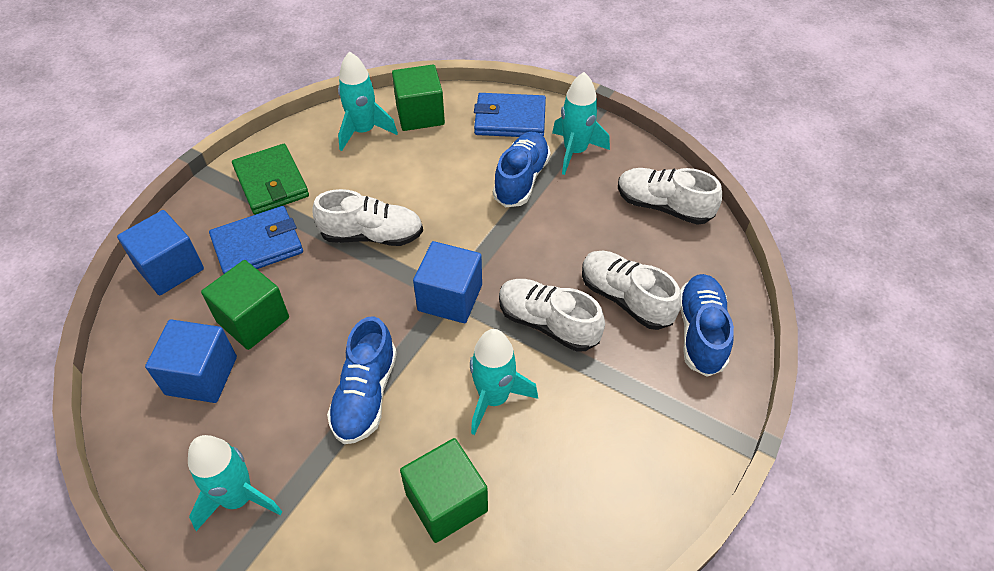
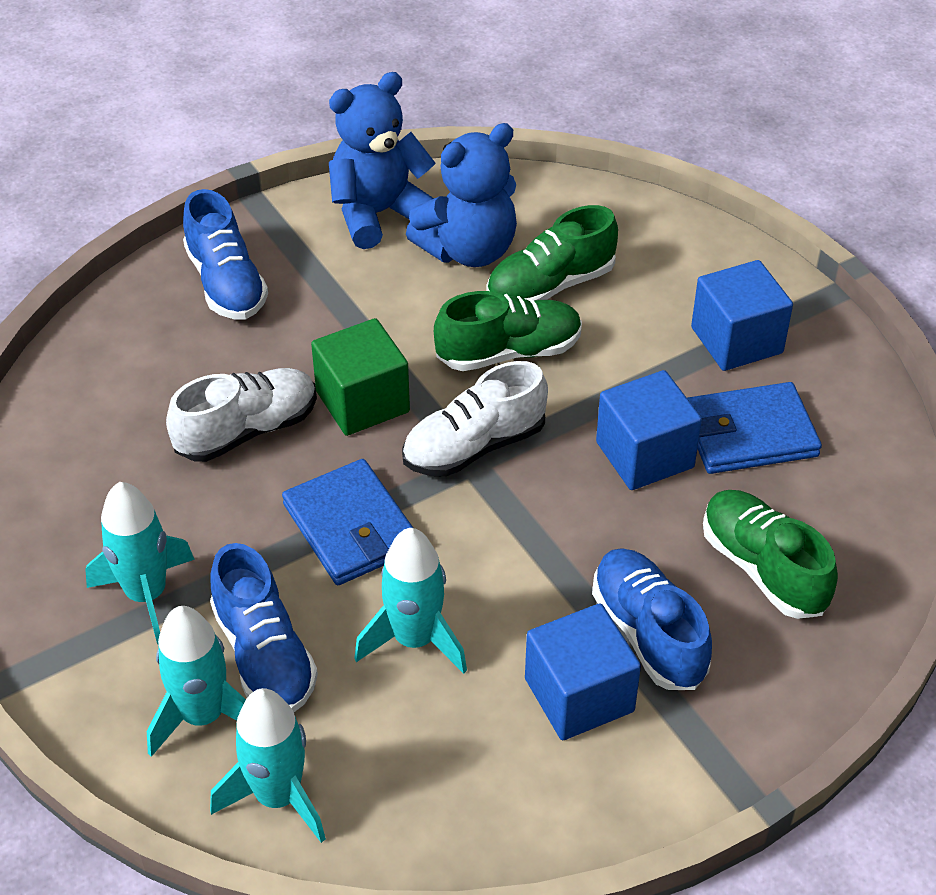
blue teddy bear: 0 -> 2
green cube: 3 -> 1
green shoe: 0 -> 3
green wallet: 1 -> 0
white shoe: 4 -> 2

